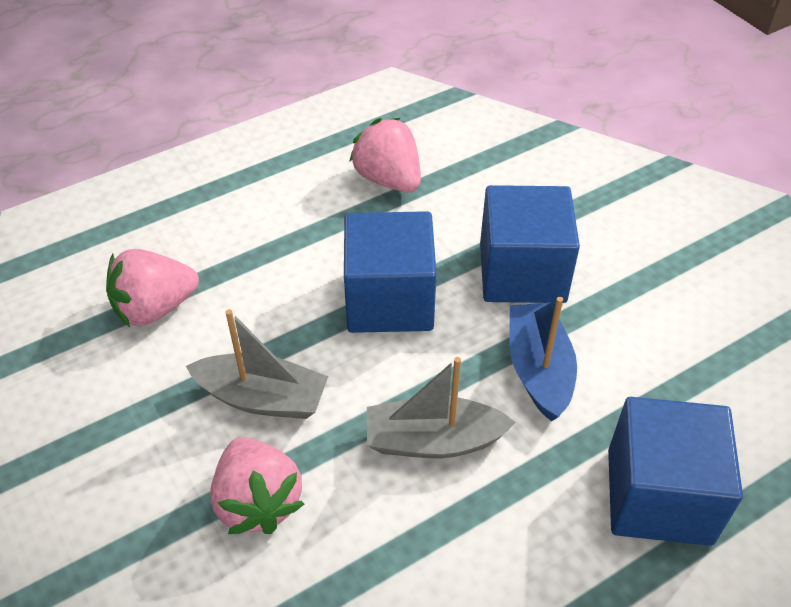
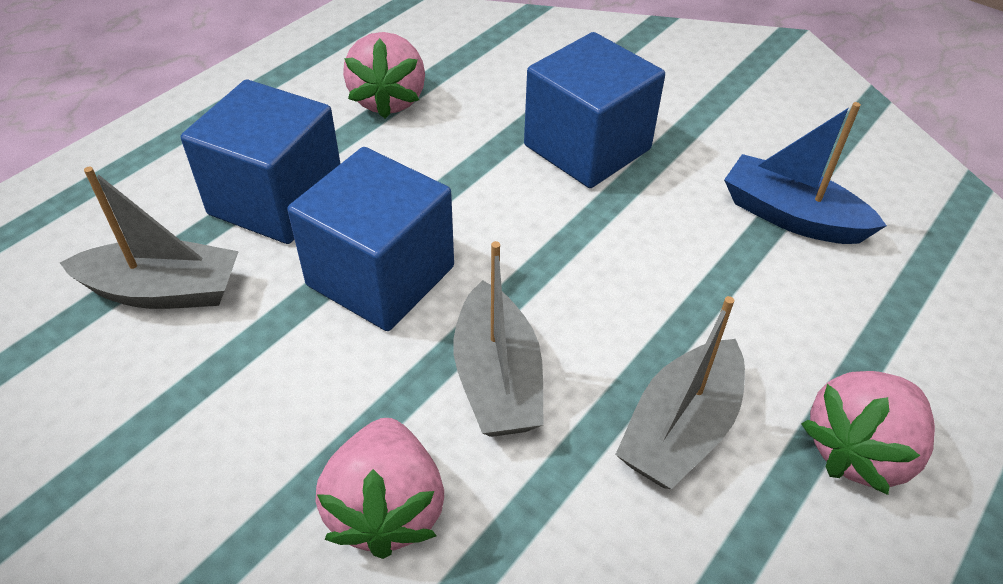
grey boat: 2 -> 3

